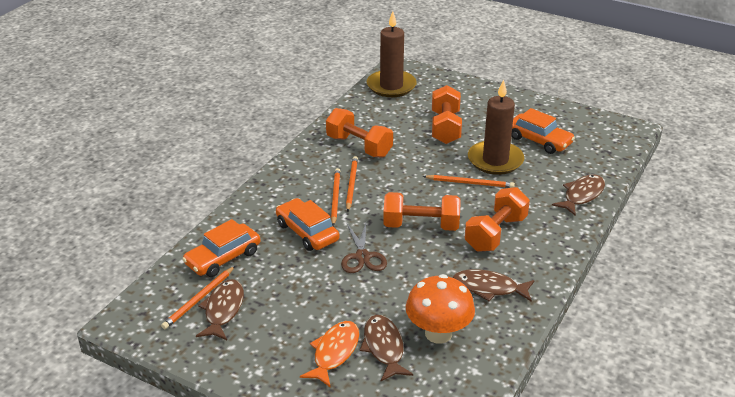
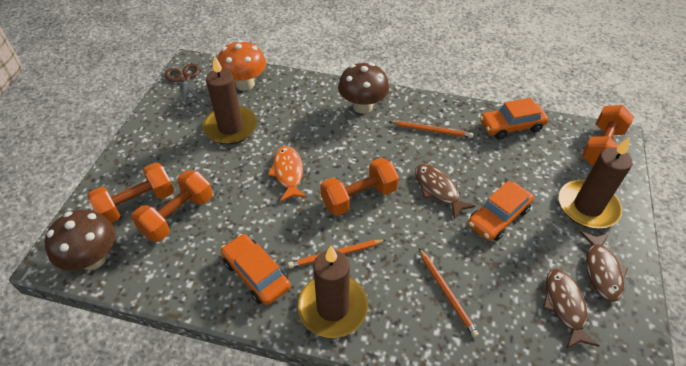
brown candle: 2 -> 3
brown fish: 4 -> 3
brown mushroom: 0 -> 2
orange pencil: 4 -> 3

